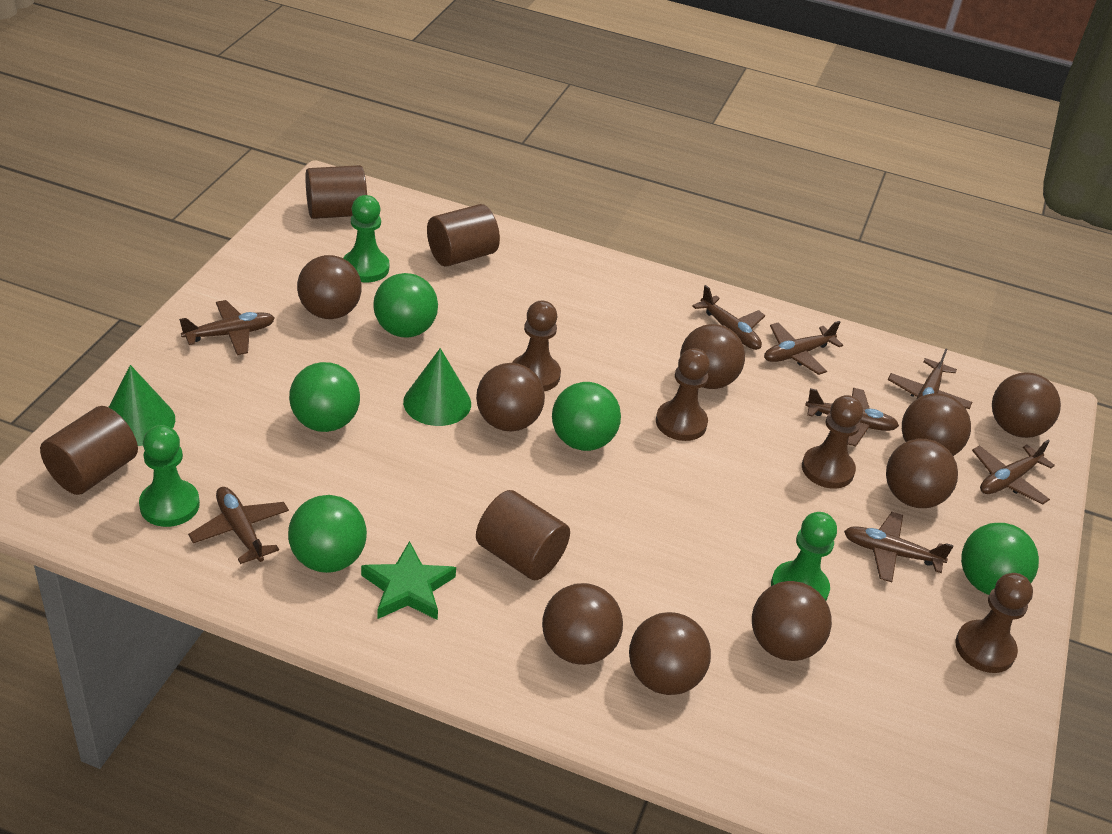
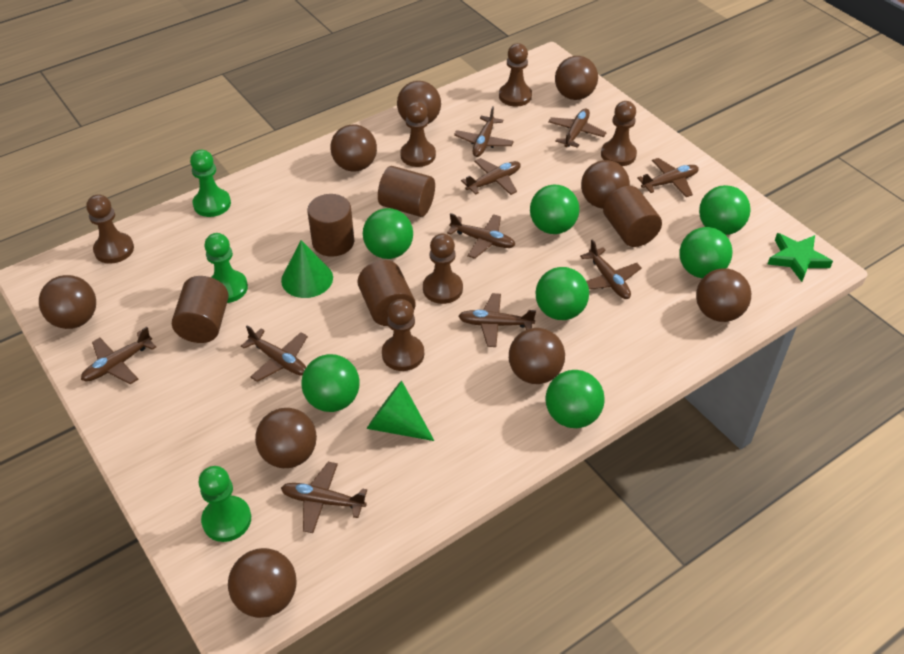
brown cylinder: 4 -> 5
brown pawn: 4 -> 6
brown plane: 8 -> 10
green ball: 5 -> 7

